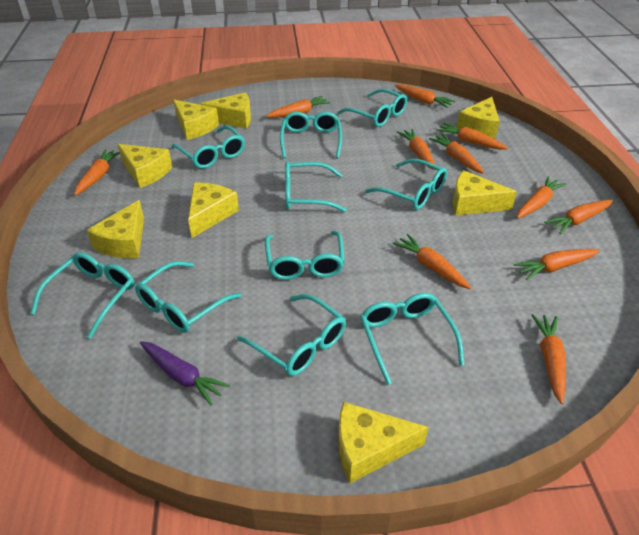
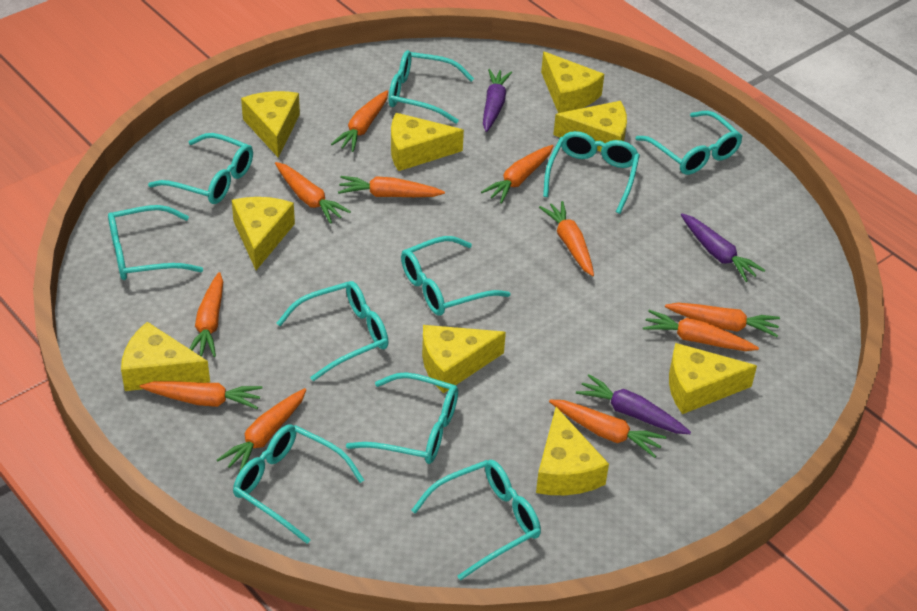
purple carrot: 1 -> 3
yellow cheese: 8 -> 9

